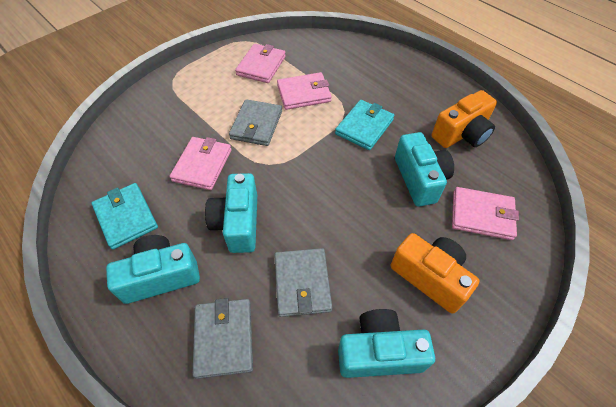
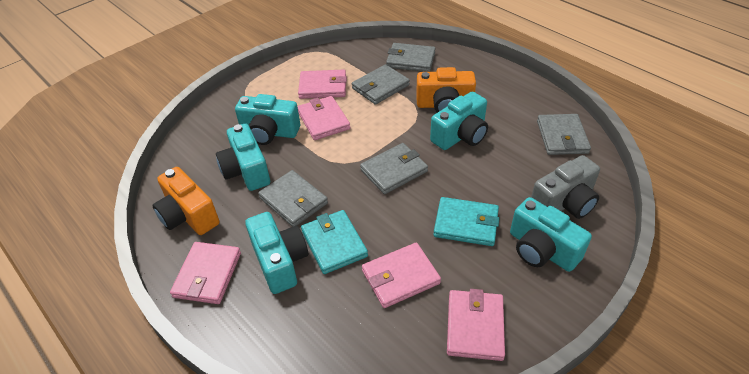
grey camera: 0 -> 1
grey wallet: 3 -> 5
pink wallet: 4 -> 5
turquoise camera: 4 -> 5

